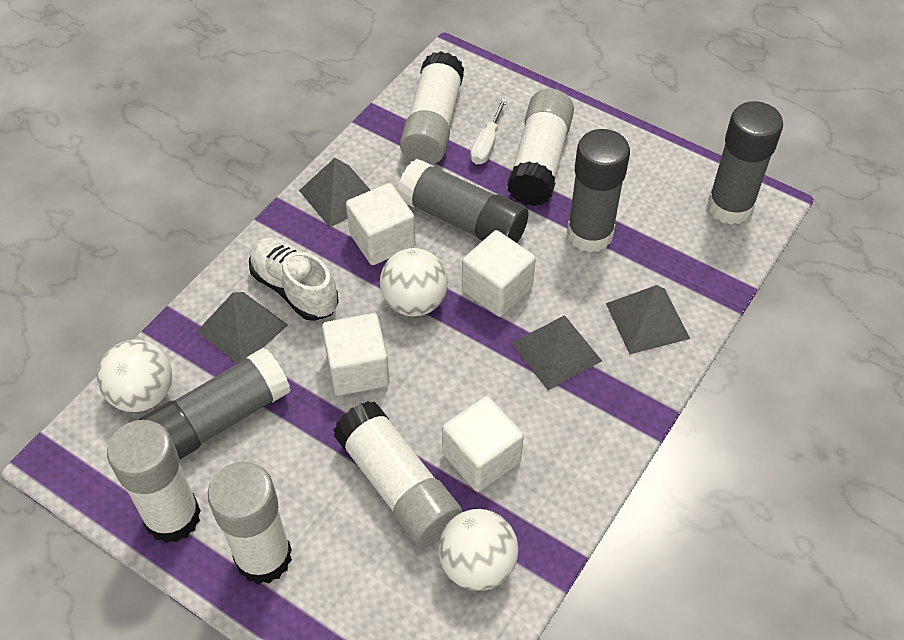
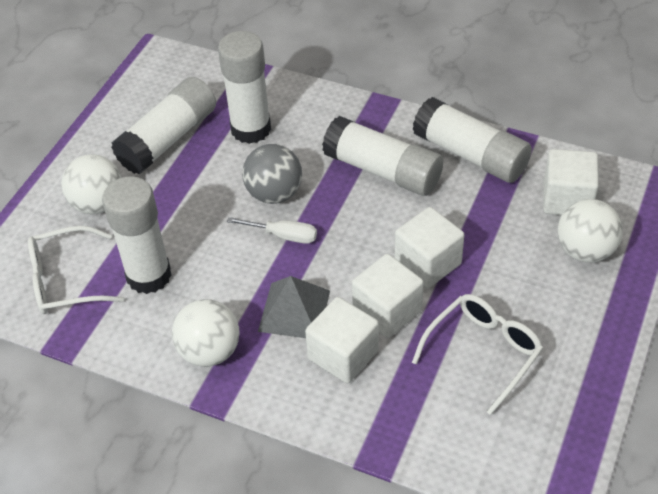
grey ball: 0 -> 1
grey glue stick: 4 -> 0
grey pyramid: 4 -> 1
white glasses: 0 -> 2
white shoe: 1 -> 0

